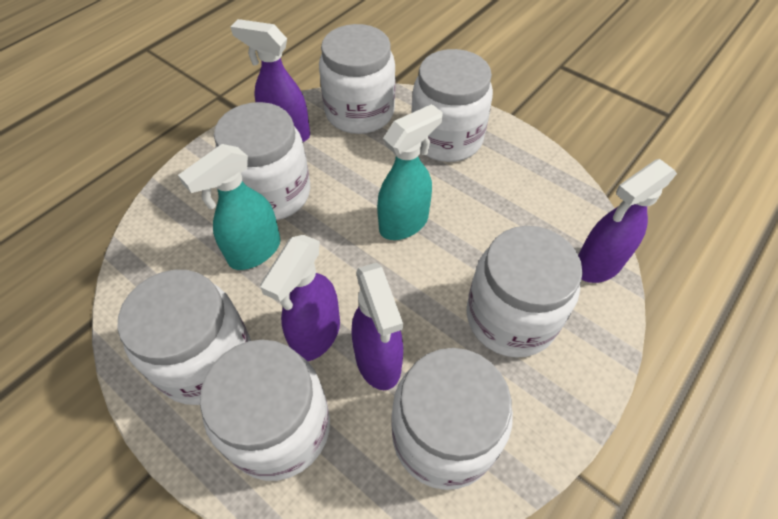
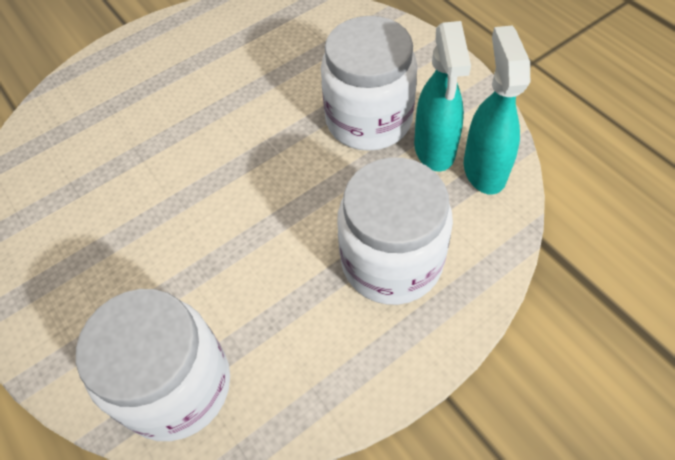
purple spray bottle: 4 -> 0
white jar: 7 -> 3

